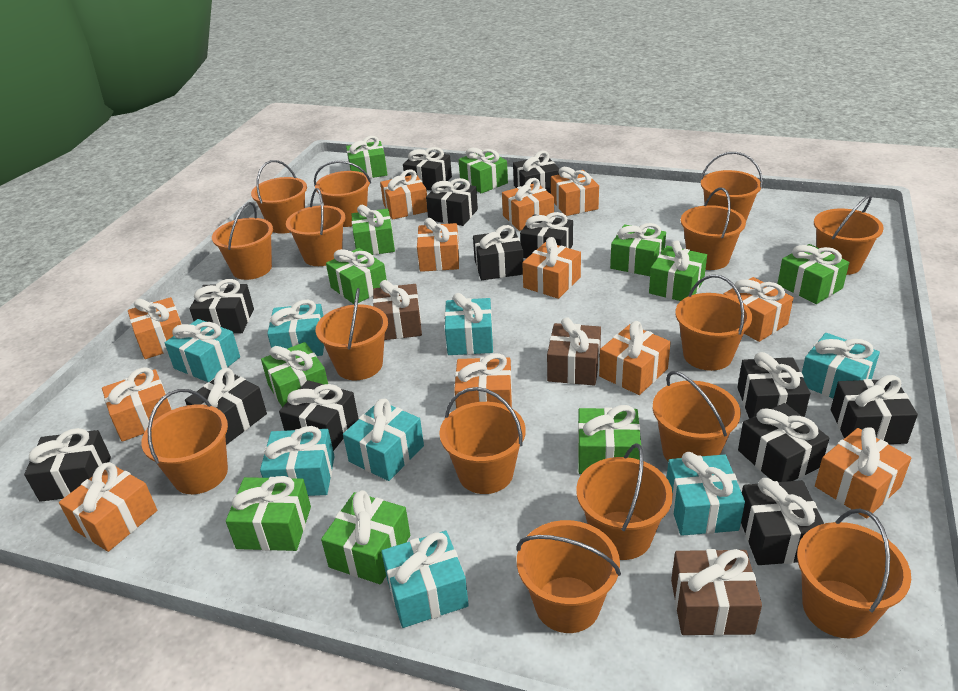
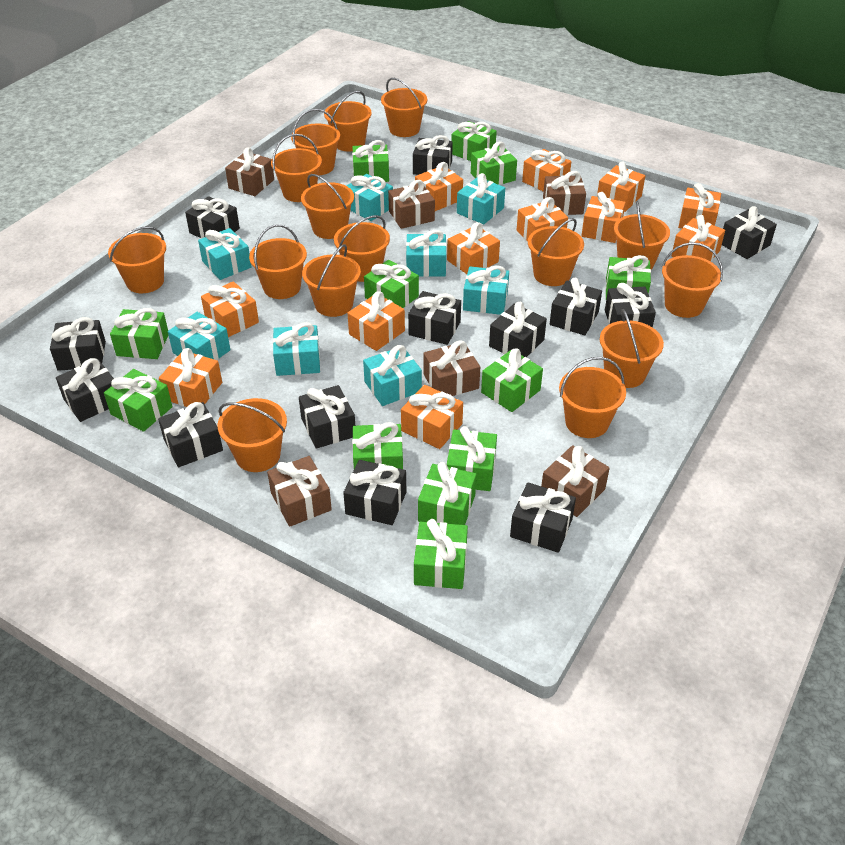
brown gift: 3 -> 6
green gift: 11 -> 12

